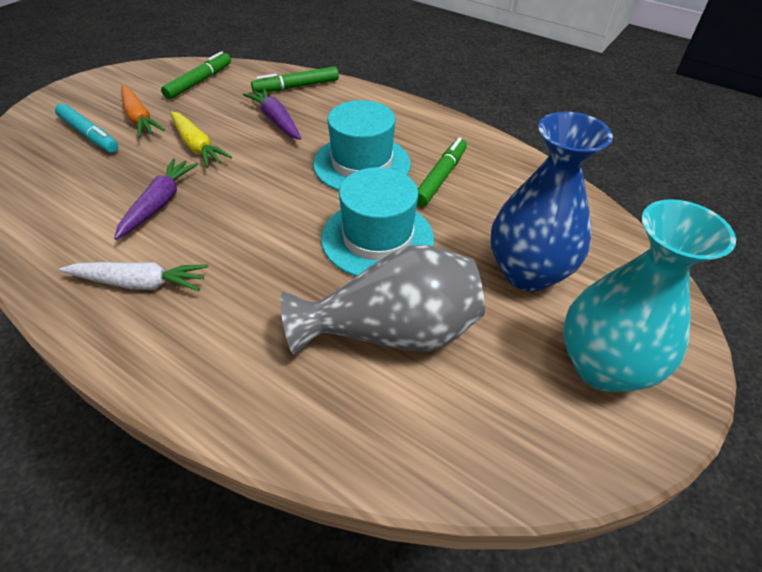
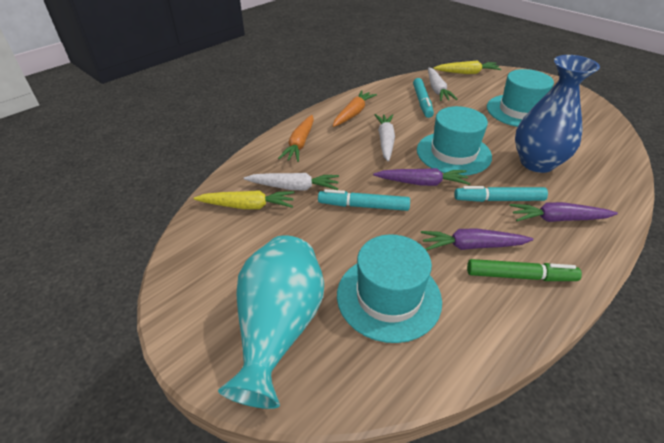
green marker: 3 -> 1
grey vase: 1 -> 0
orange carrot: 1 -> 2
purple carrot: 2 -> 3
turquoise hat: 2 -> 3
turquoise marker: 1 -> 3
white carrot: 1 -> 3
yellow carrot: 1 -> 2

